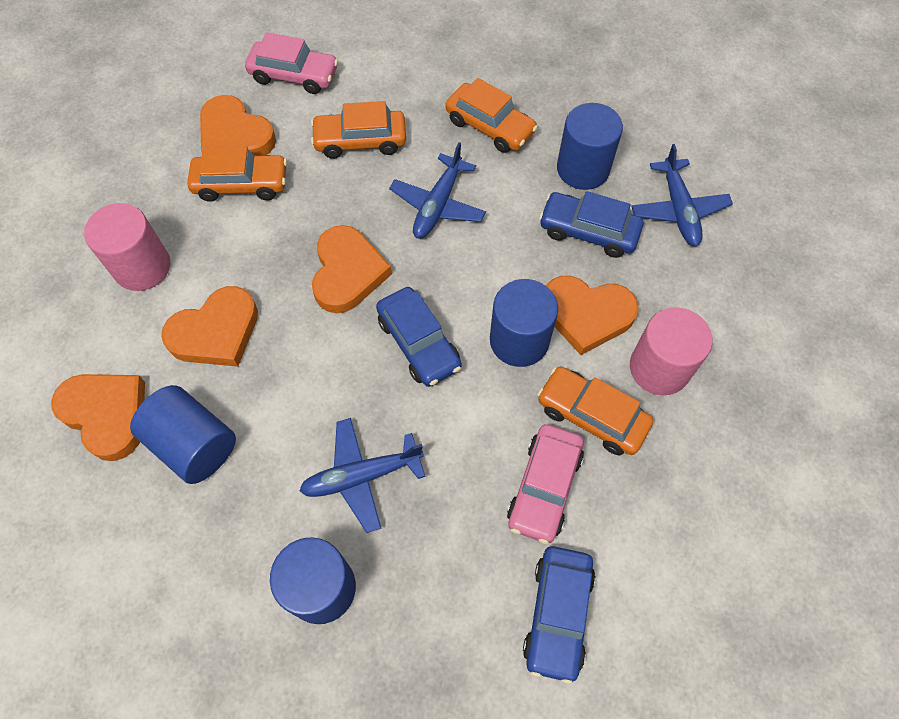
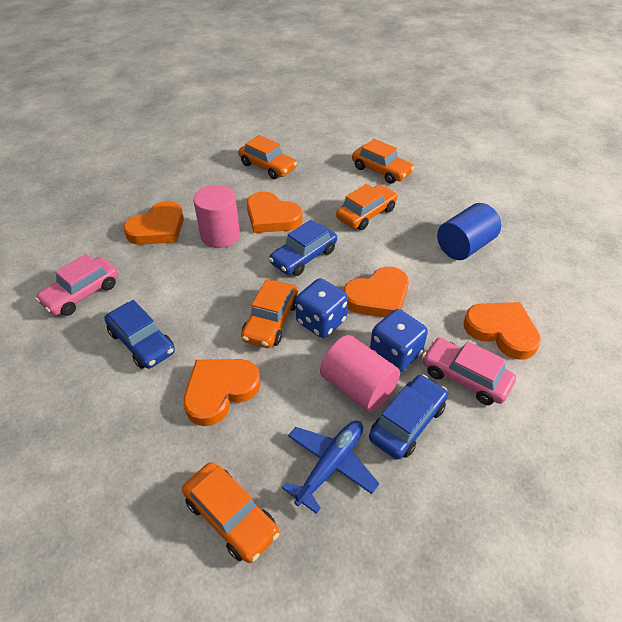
blue cylinder: 4 -> 1
blue dice: 0 -> 2
blue plane: 3 -> 1
orange car: 4 -> 5

